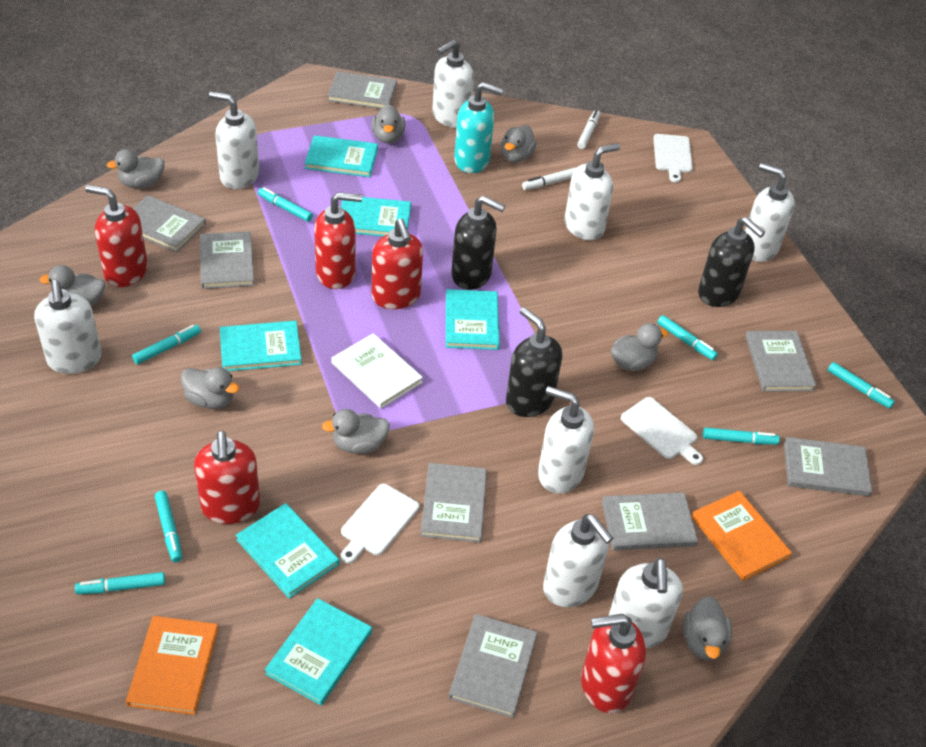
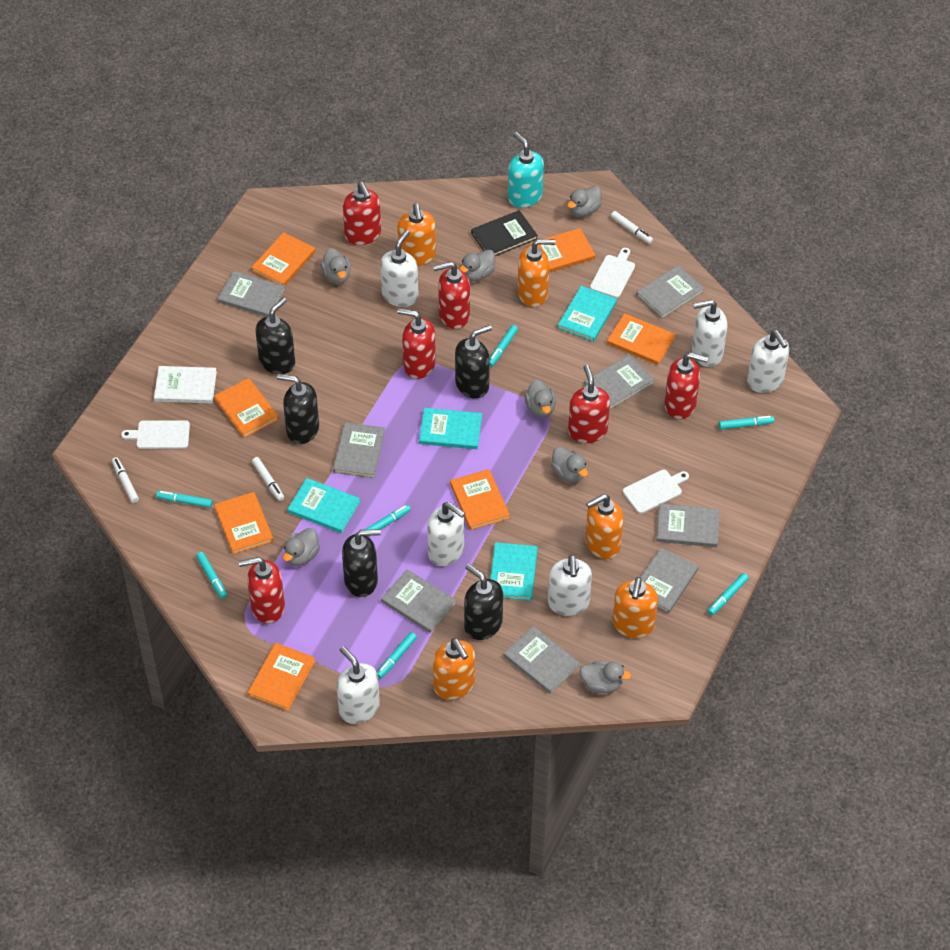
black book: 0 -> 1
black soap dispenser: 3 -> 5
grey duck: 8 -> 7
orange book: 2 -> 7
orange soap dispenser: 0 -> 5
red soap dispenser: 5 -> 6
turquoise book: 6 -> 4
white marker: 2 -> 3
white soap dispenser: 8 -> 6

